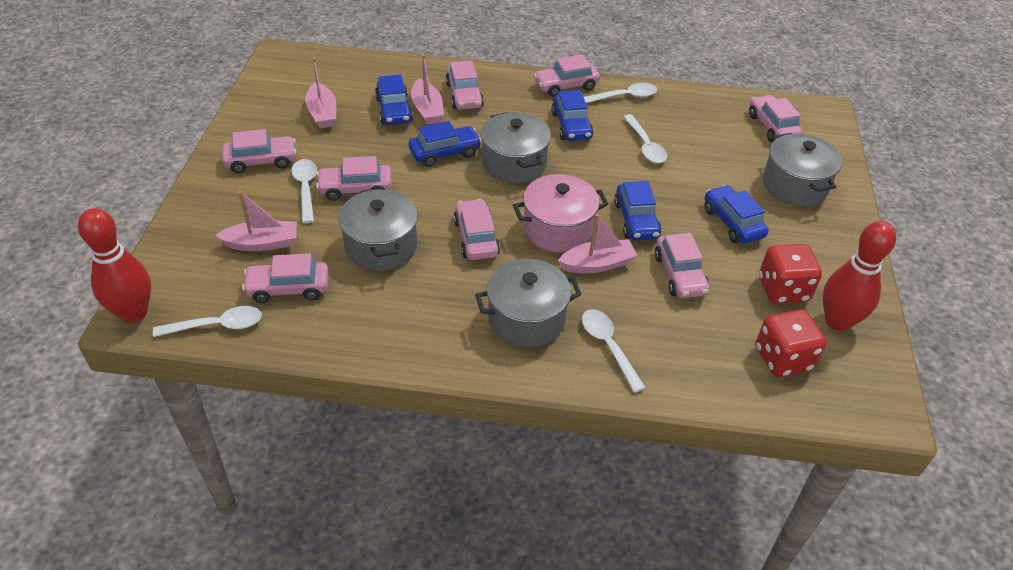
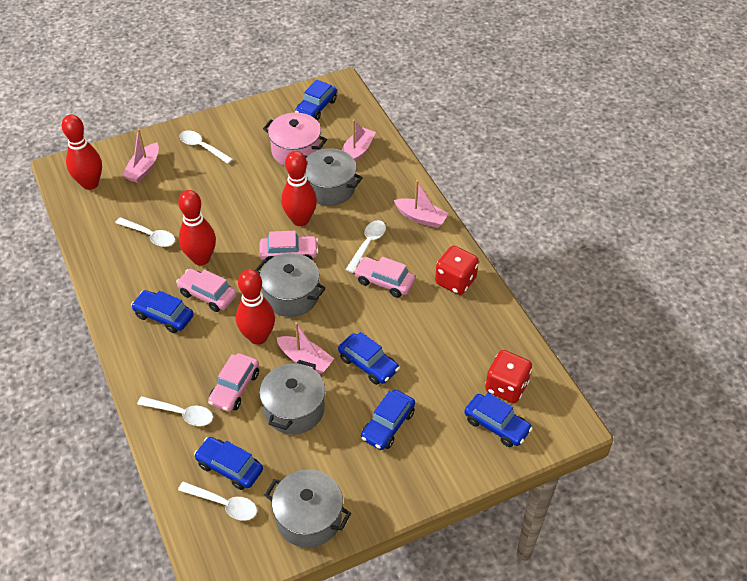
blue car: 5 -> 6
pink car: 8 -> 4
red bowling pin: 2 -> 4

